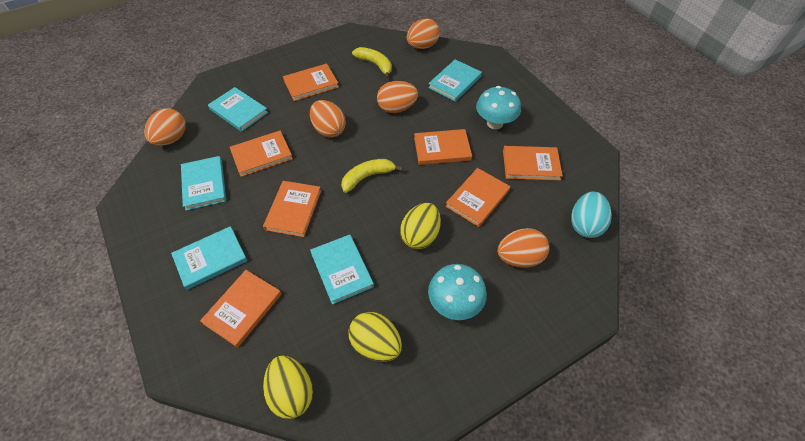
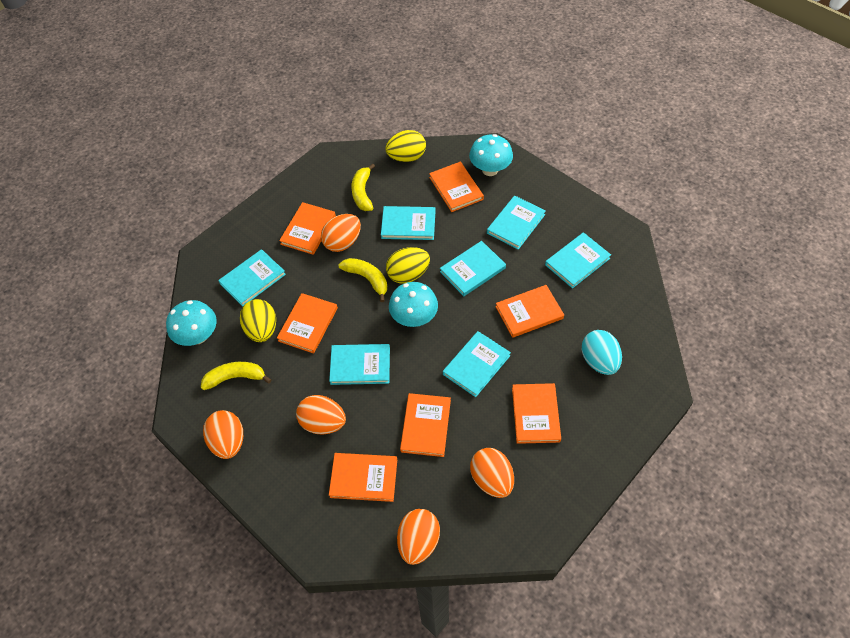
turquoise book: 5 -> 7
turquoise mushroom: 2 -> 3
yellow banana: 2 -> 3

